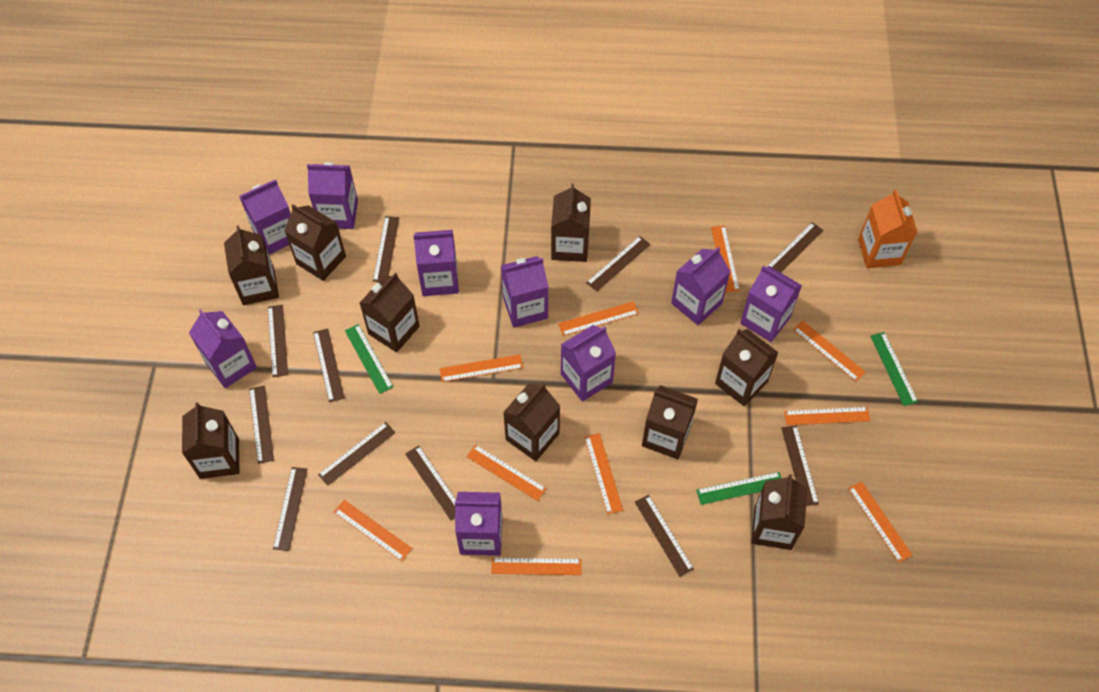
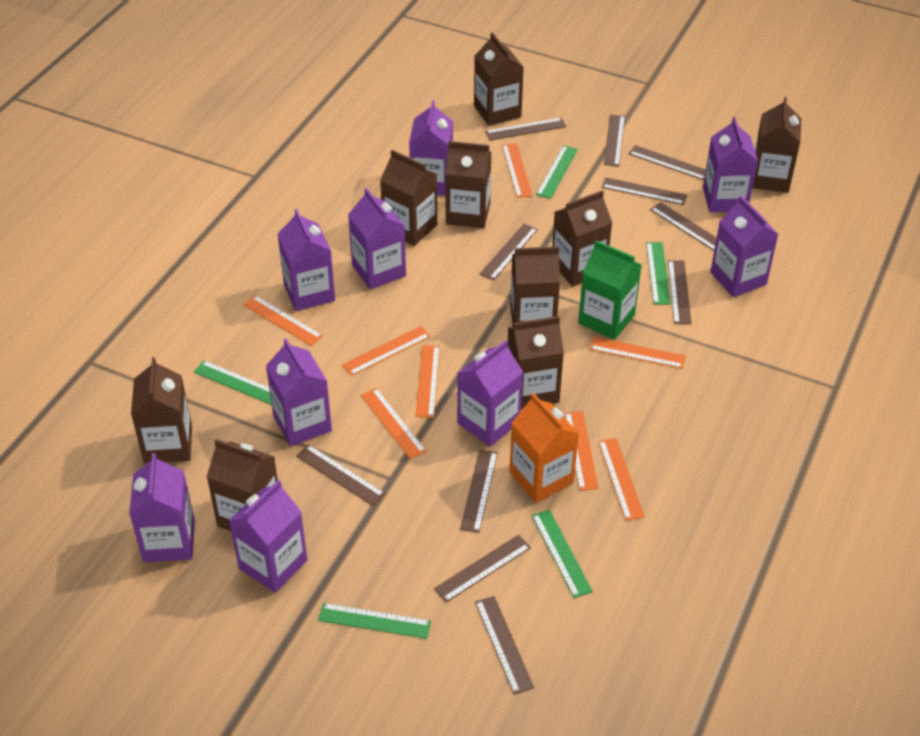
green carton: 0 -> 1
green ruler: 3 -> 5
orange ruler: 10 -> 8

